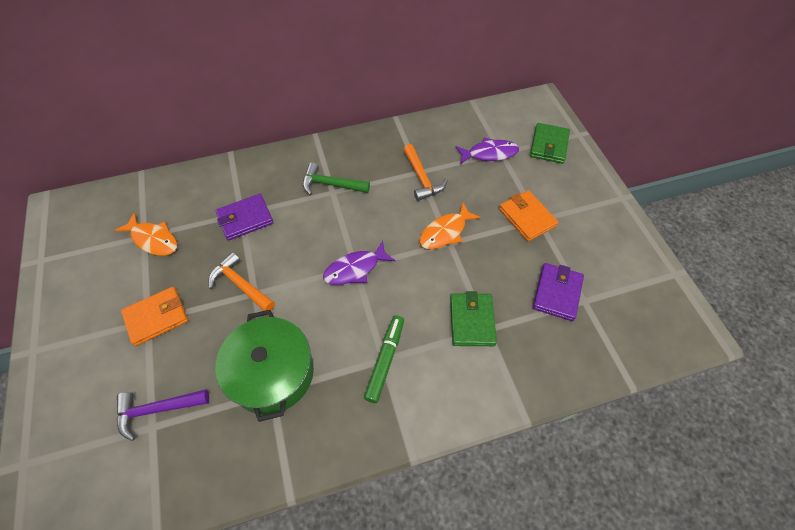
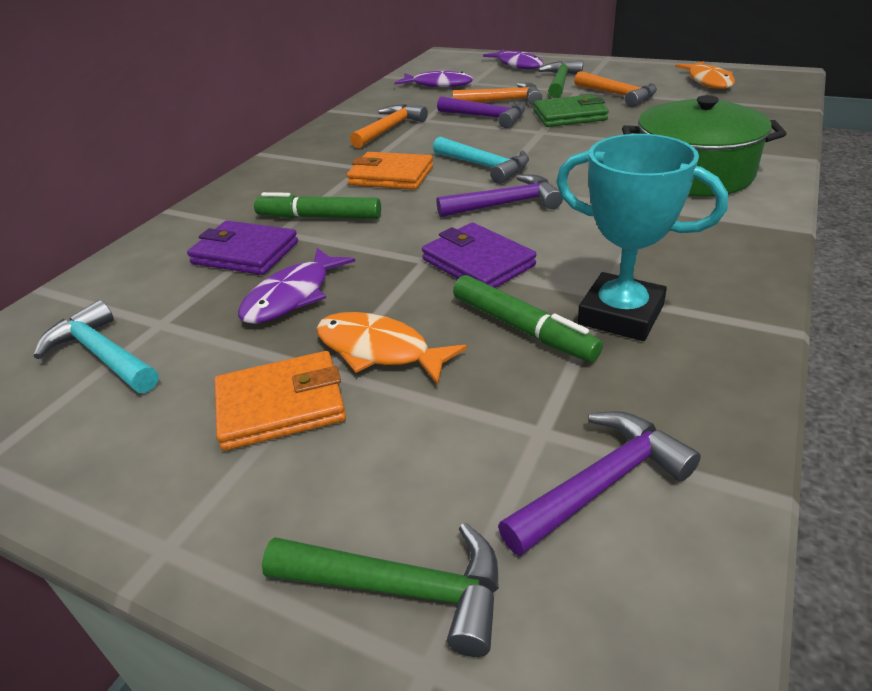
green hammer: 1 -> 2
green marker: 1 -> 2
green wallet: 2 -> 1
orange hammer: 2 -> 3
purple fish: 2 -> 3
purple hammer: 1 -> 3
turquoise hammer: 0 -> 2
turquoise trophy: 0 -> 1

